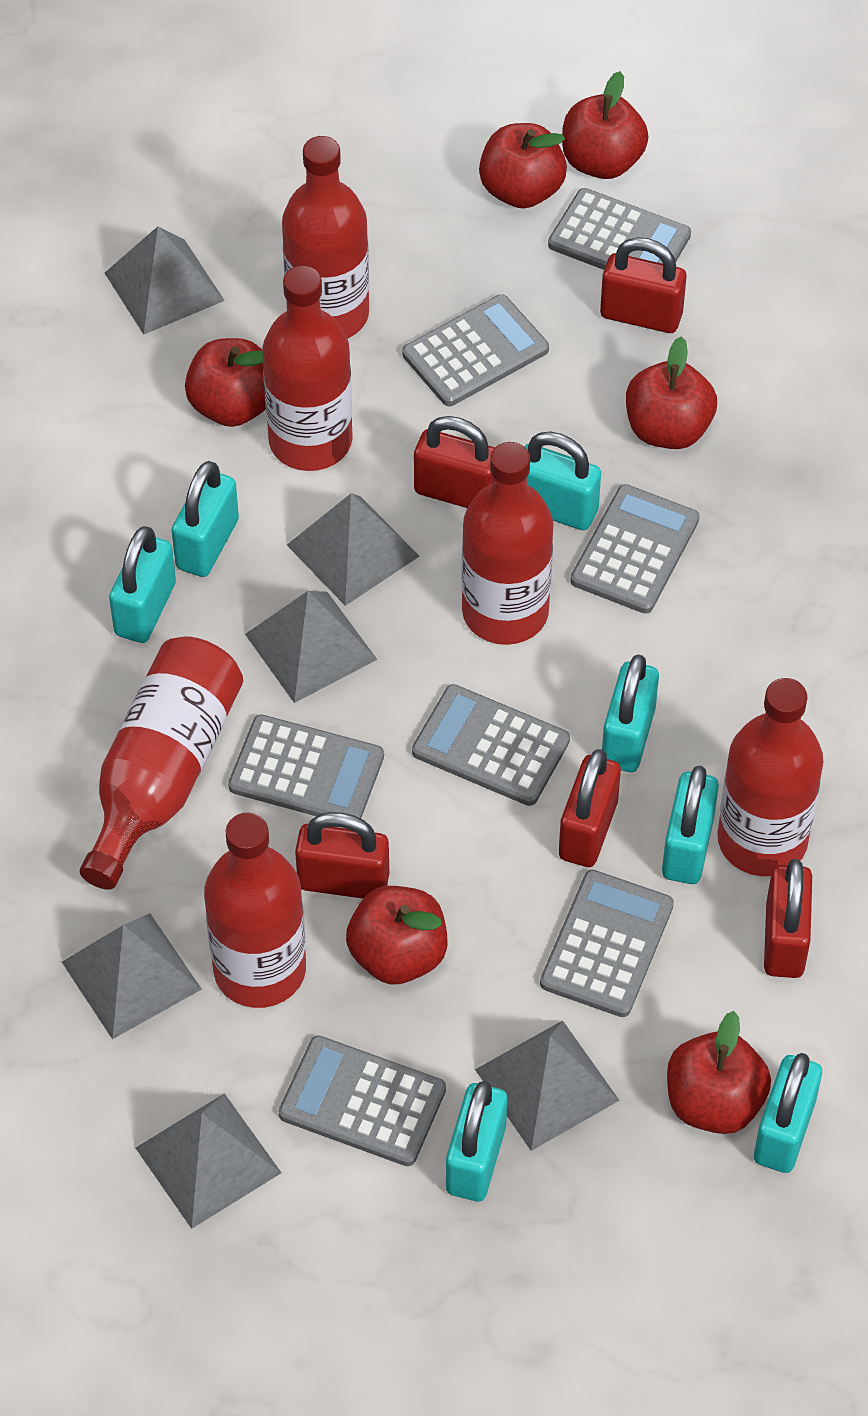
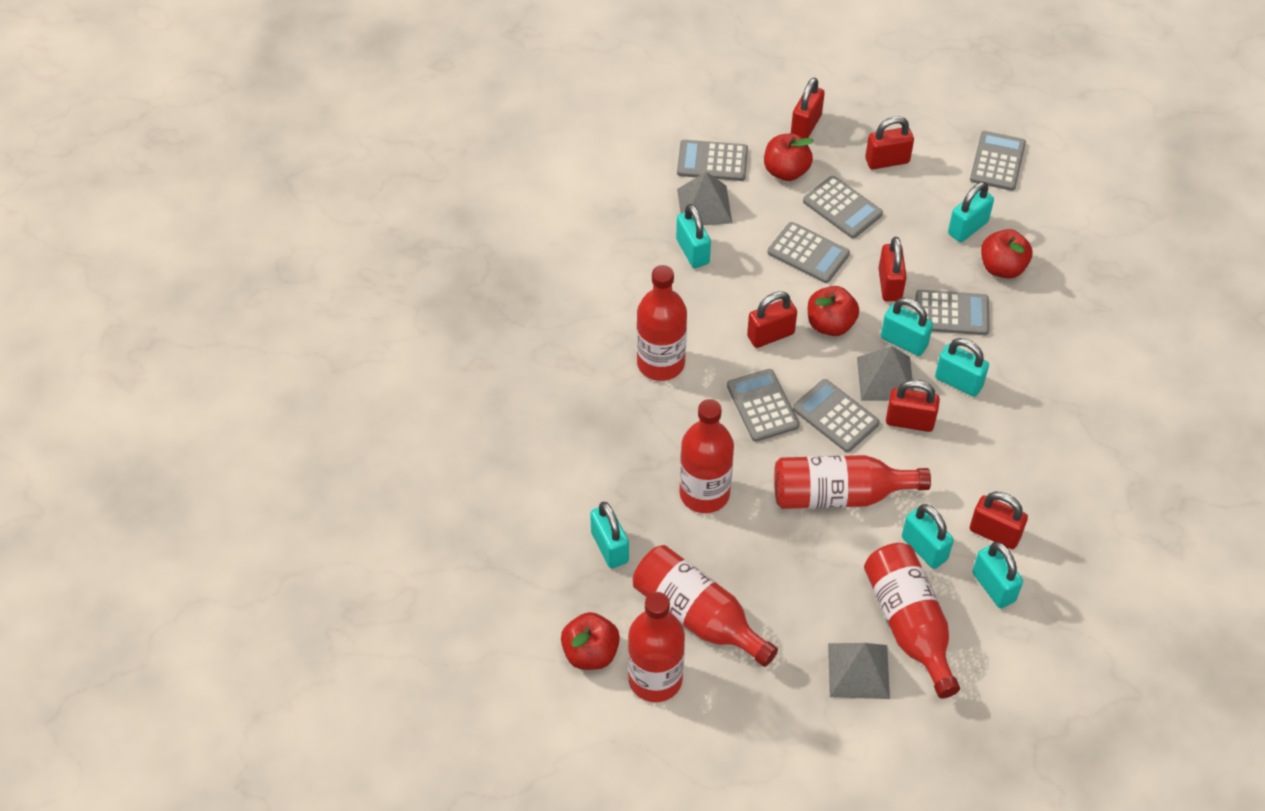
grey pyramid: 6 -> 3
red apple: 6 -> 4
red padlock: 5 -> 6

